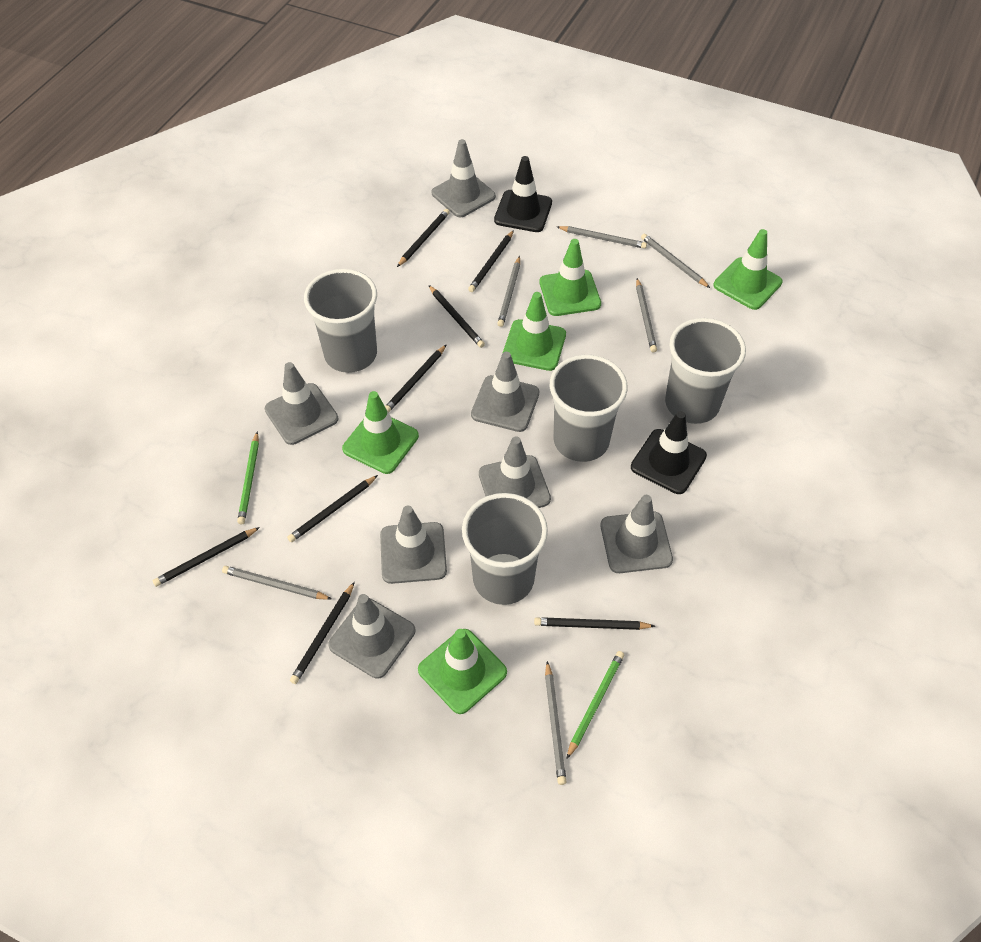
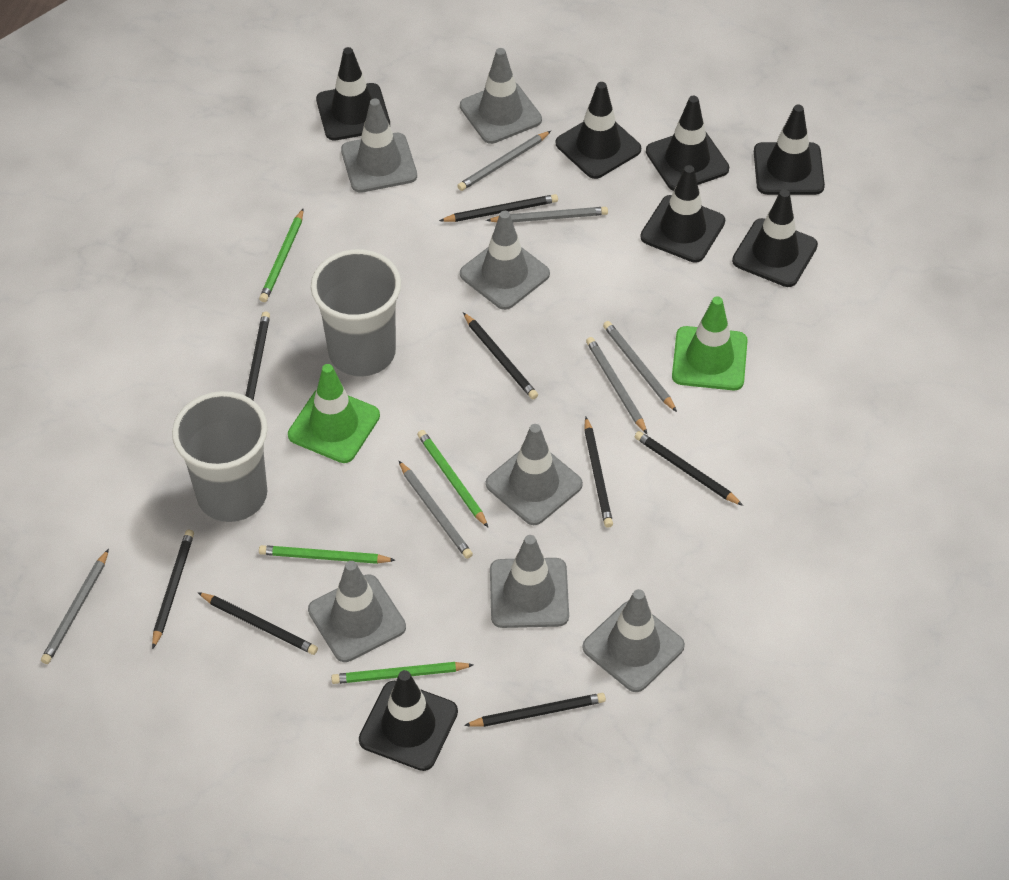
black traffic cone: 2 -> 7
green pencil: 2 -> 4
green traffic cone: 5 -> 2
grey cup: 4 -> 2

